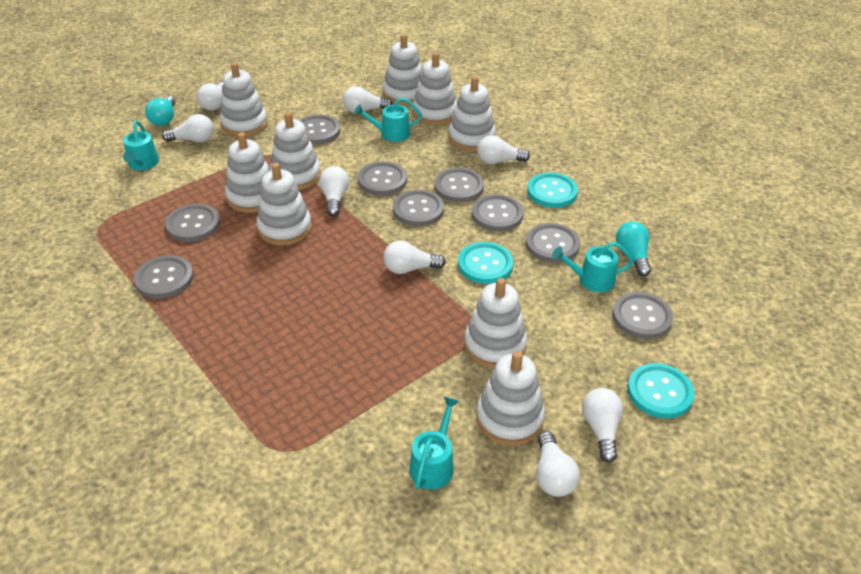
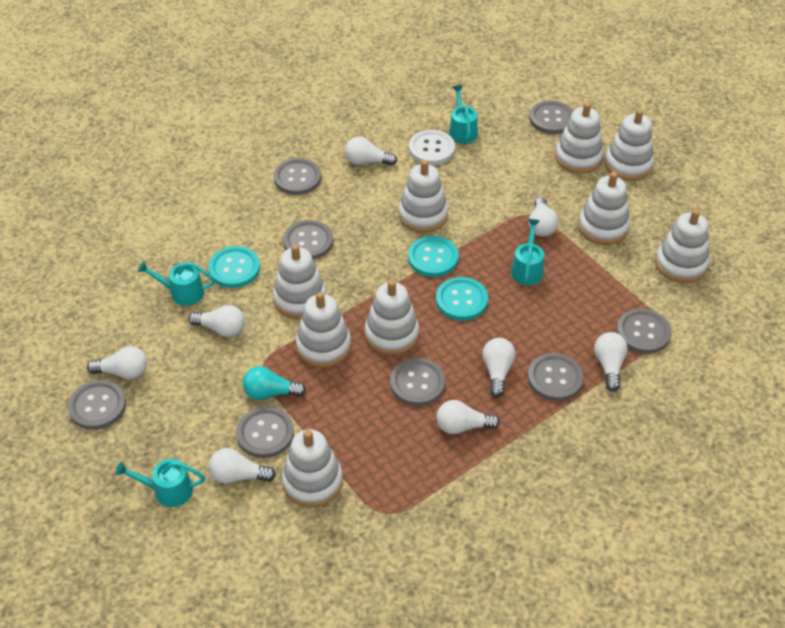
grey button: 9 -> 8
turquoise light bulb: 2 -> 1
white button: 0 -> 1

